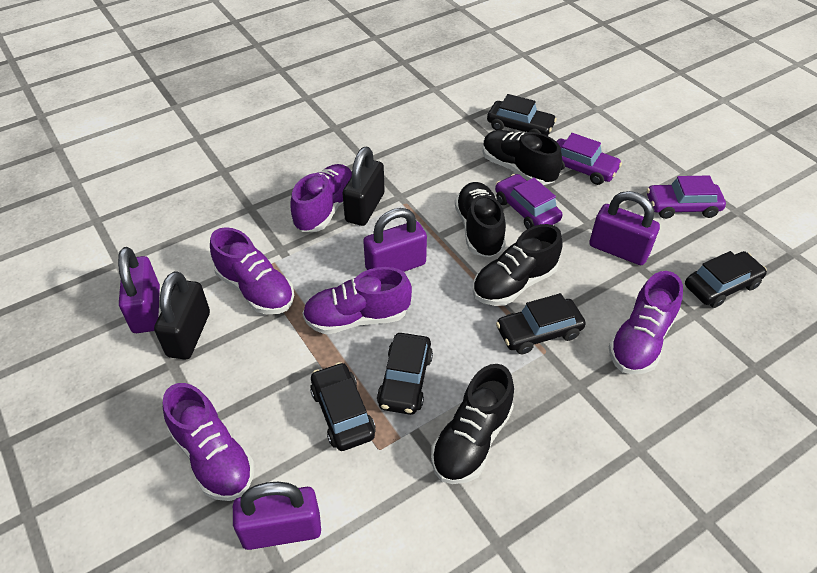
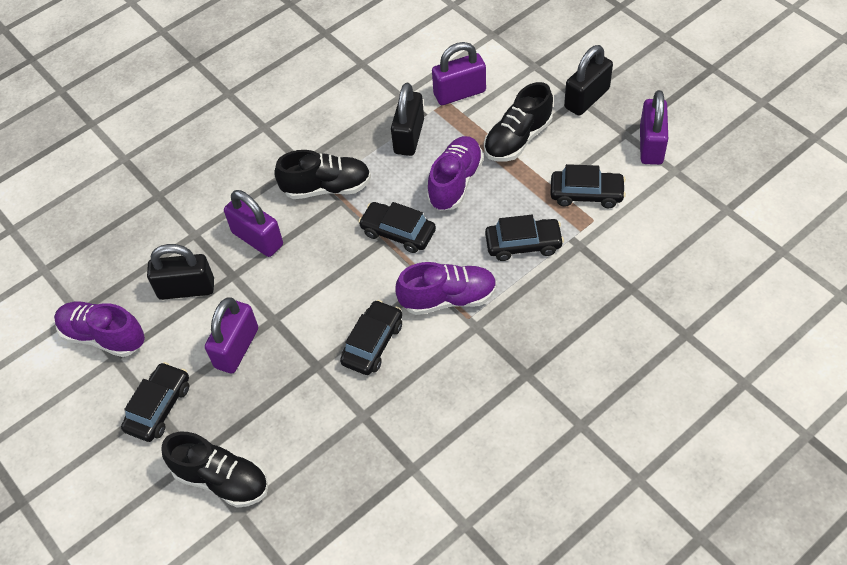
black padlock: 2 -> 3
black shoe: 4 -> 3
purple car: 3 -> 0
purple shoe: 5 -> 3

